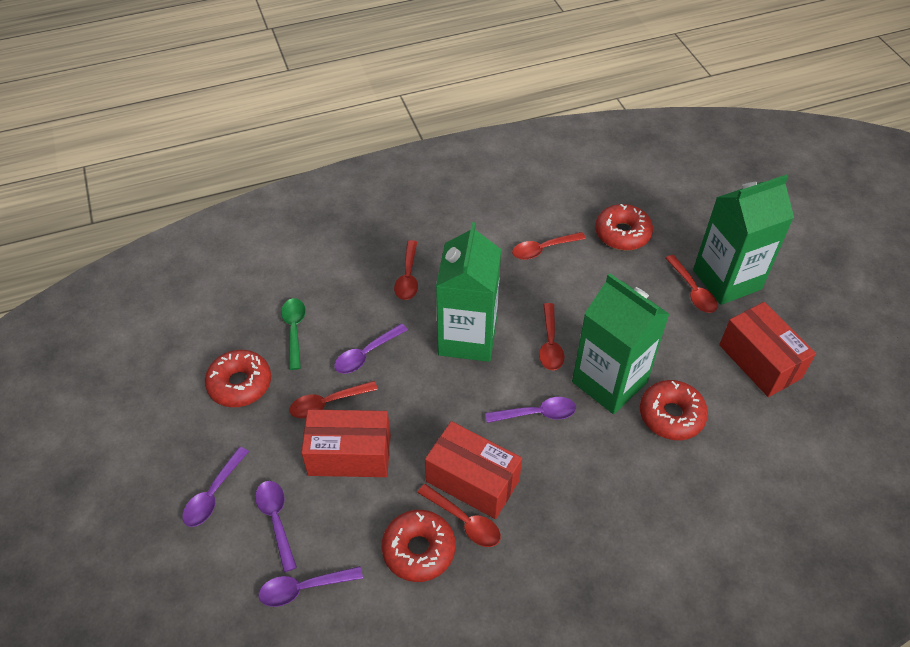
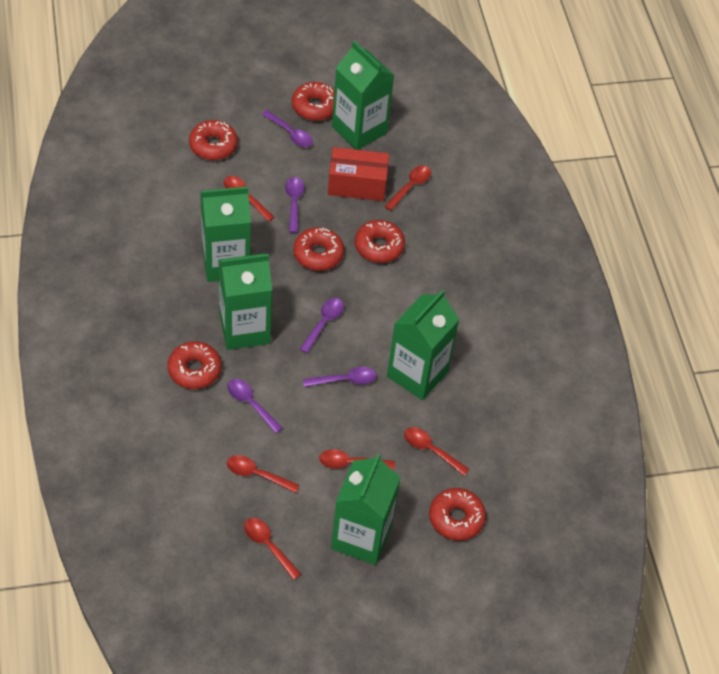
green carton: 3 -> 5
green spoon: 1 -> 0
red box: 3 -> 1
red donut: 4 -> 6

